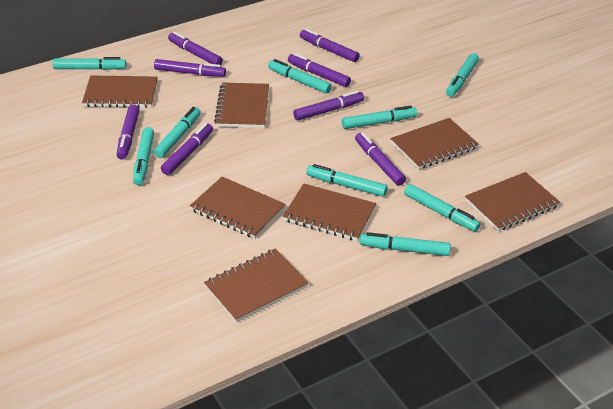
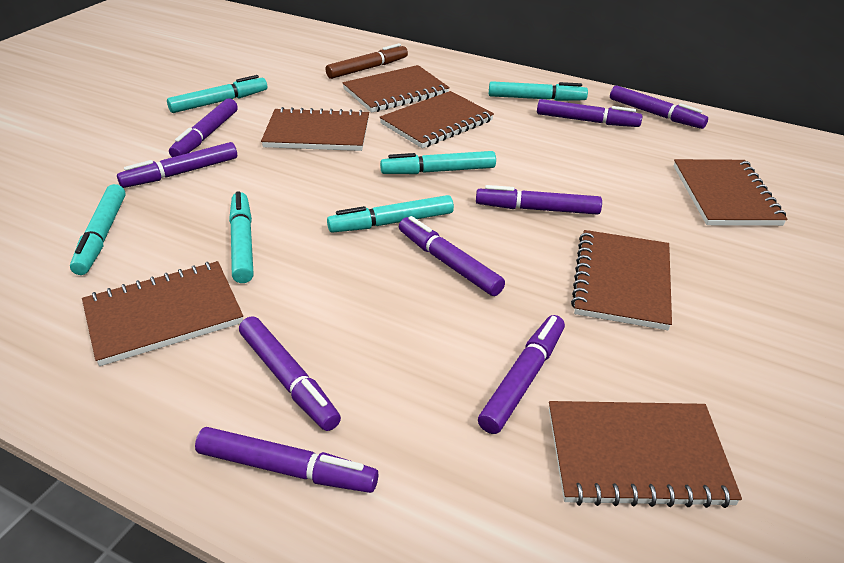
brown marker: 0 -> 1
purple marker: 8 -> 9
turquoise marker: 9 -> 6

